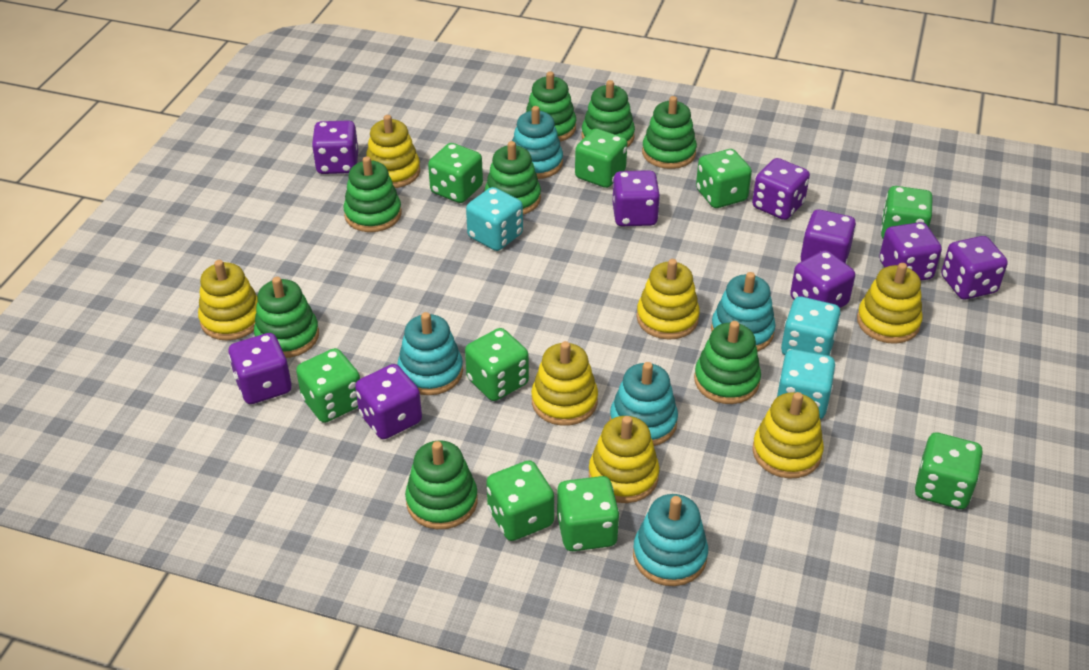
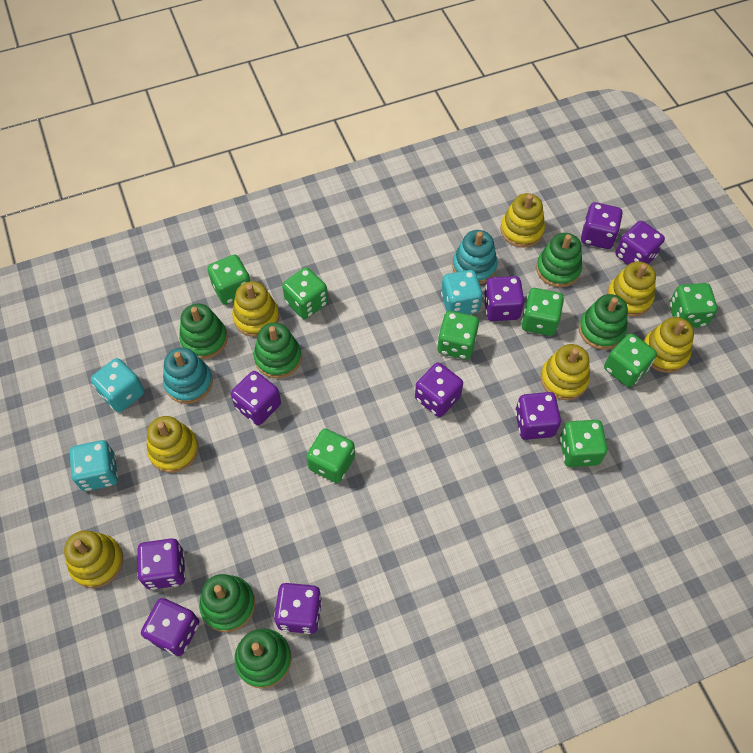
green dice: 9 -> 8
green stacking toy: 8 -> 6
turquoise stacking toy: 5 -> 2

